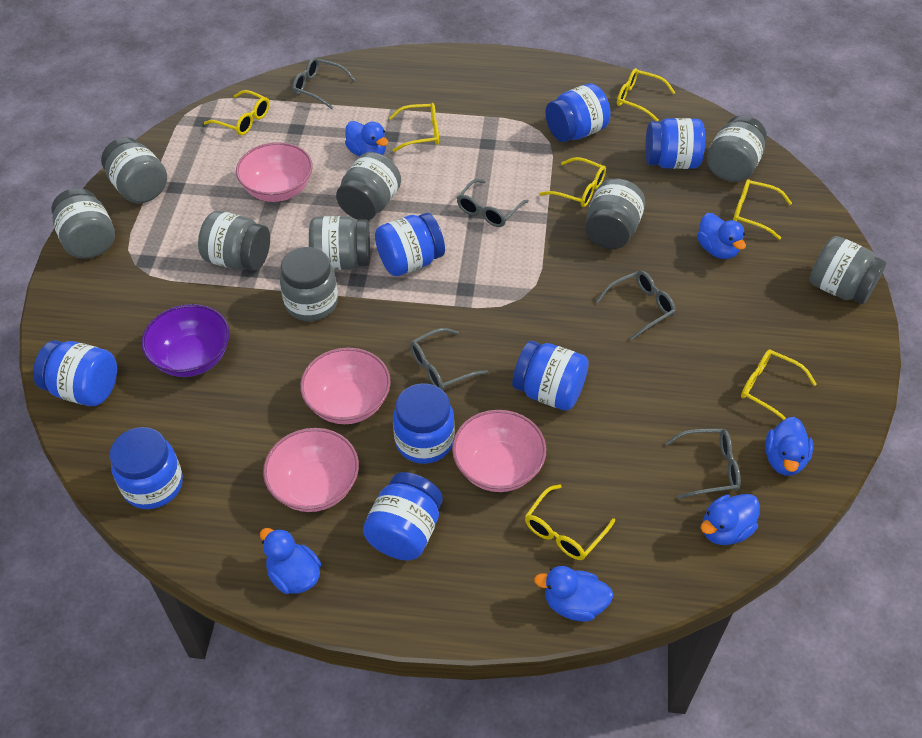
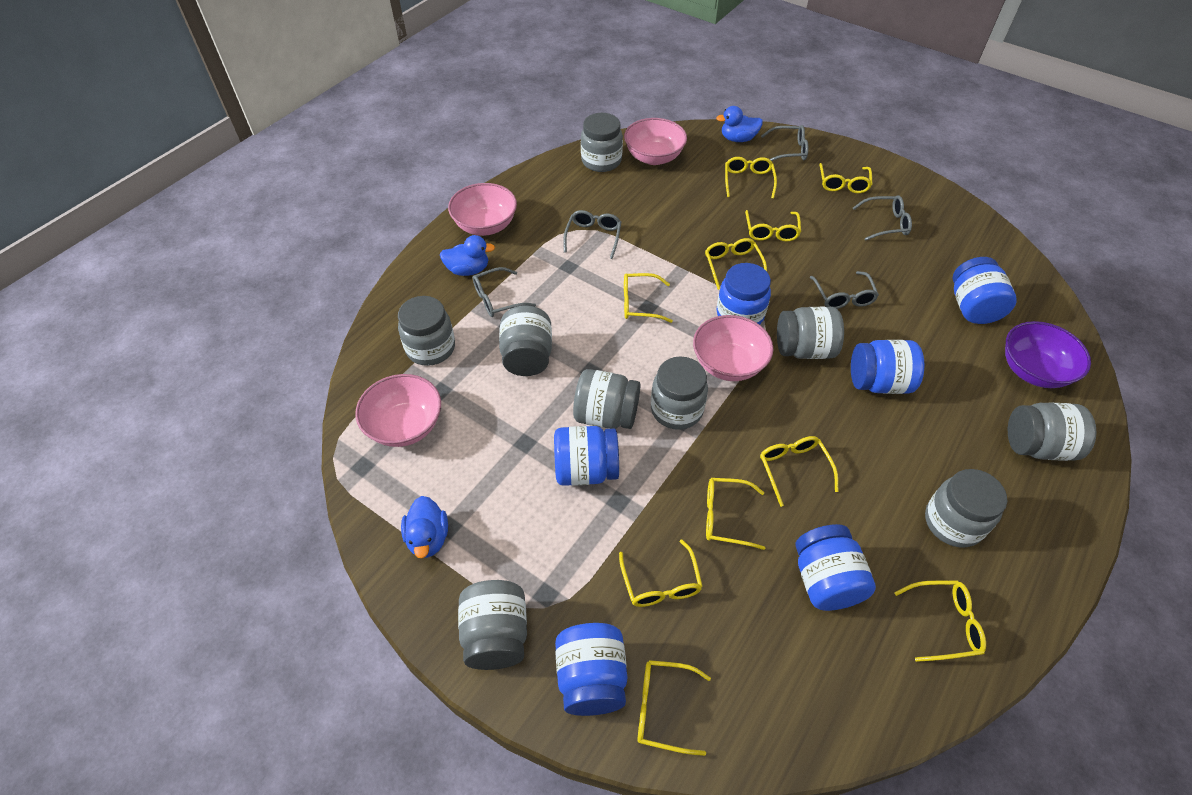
blue duck: 6 -> 3
blue jar: 8 -> 6
yellow glasses: 7 -> 10

